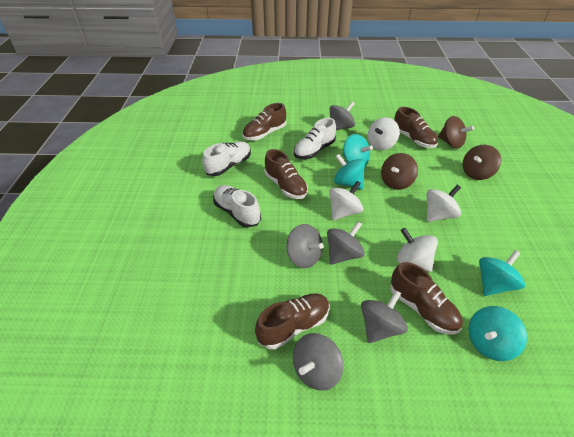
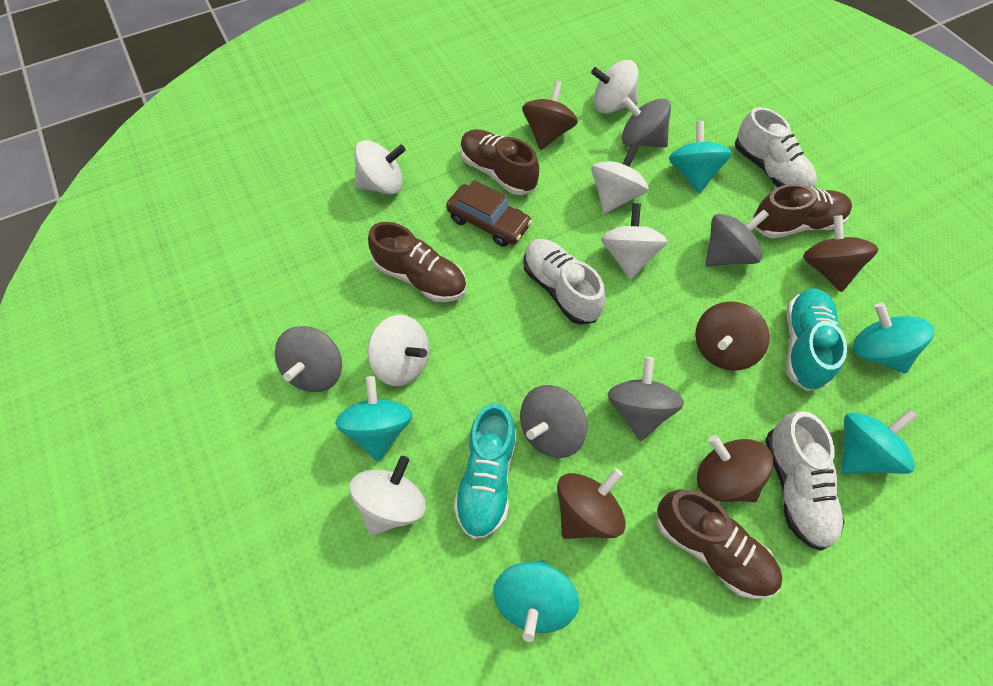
brown car: 0 -> 1
brown shoe: 5 -> 4
brown spinning top: 3 -> 5
turquoise shoe: 0 -> 2
turquoise spinning top: 4 -> 5
white spinning top: 4 -> 6

